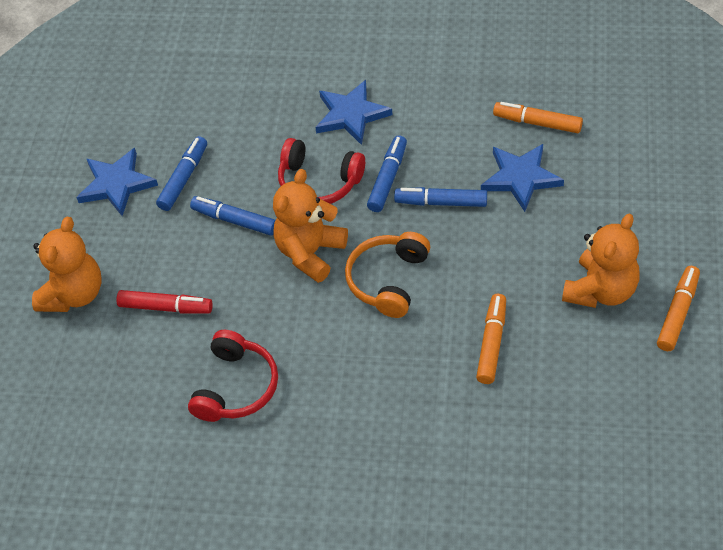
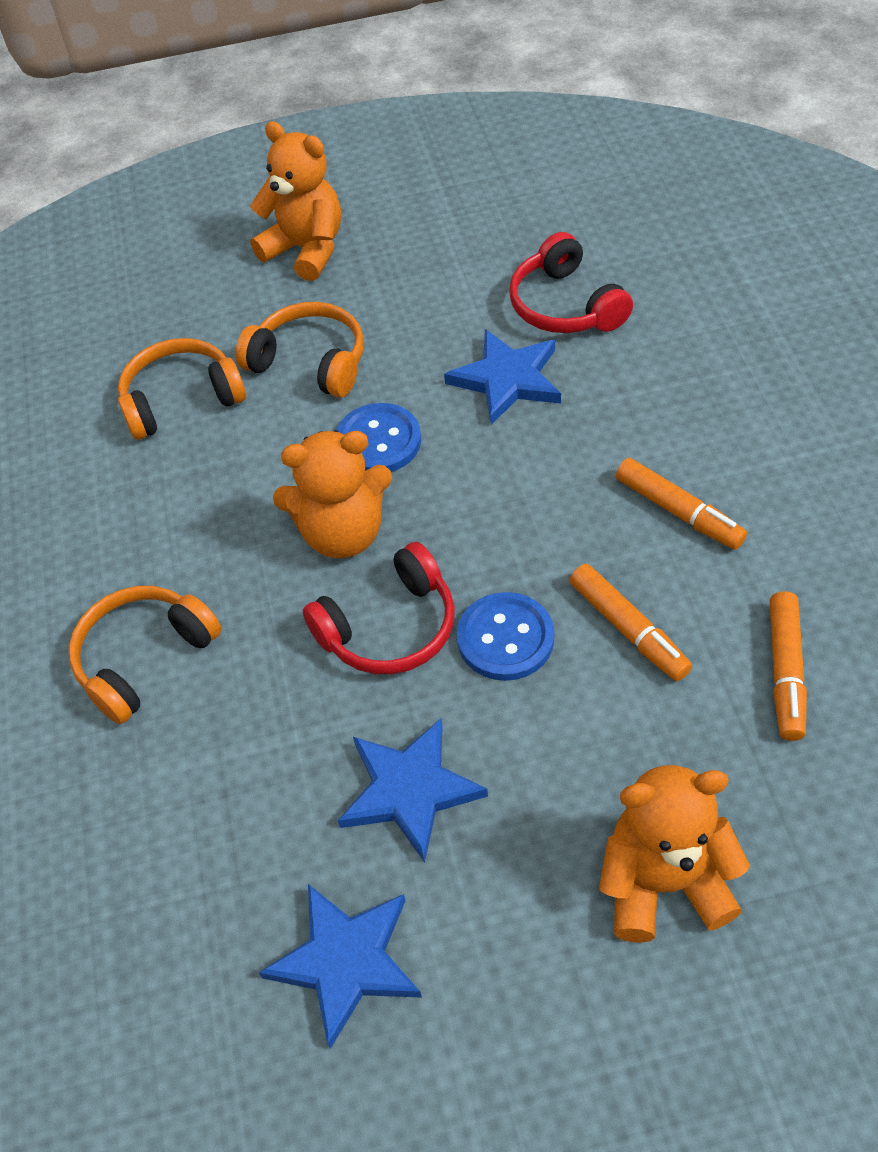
blue button: 0 -> 2
blue marker: 4 -> 0
orange headphones: 1 -> 3
red marker: 1 -> 0

